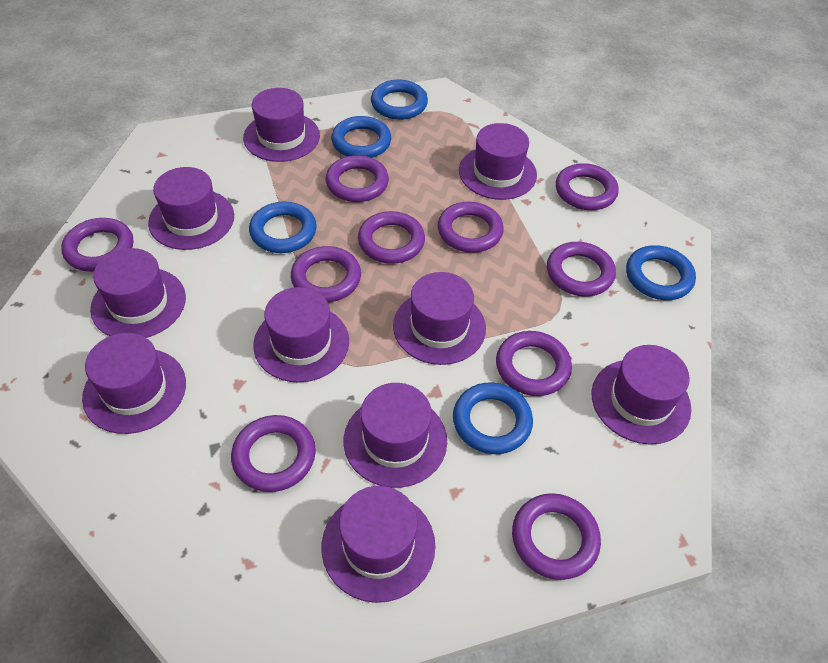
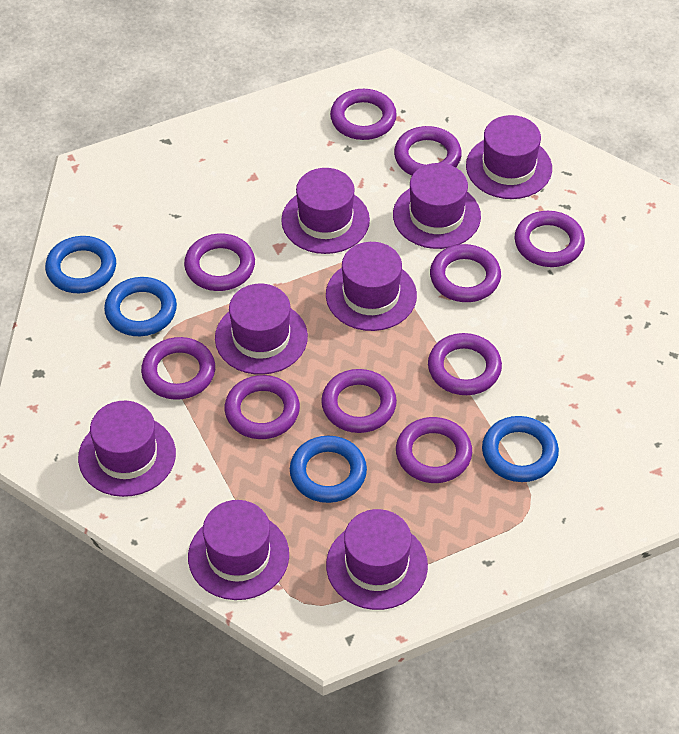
blue ring: 5 -> 4
purple hat: 10 -> 8

